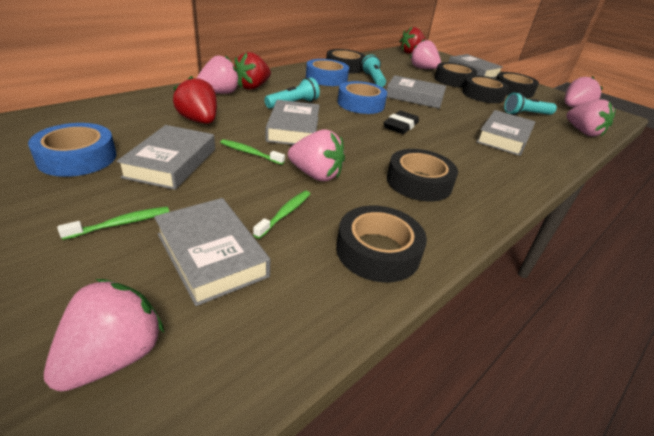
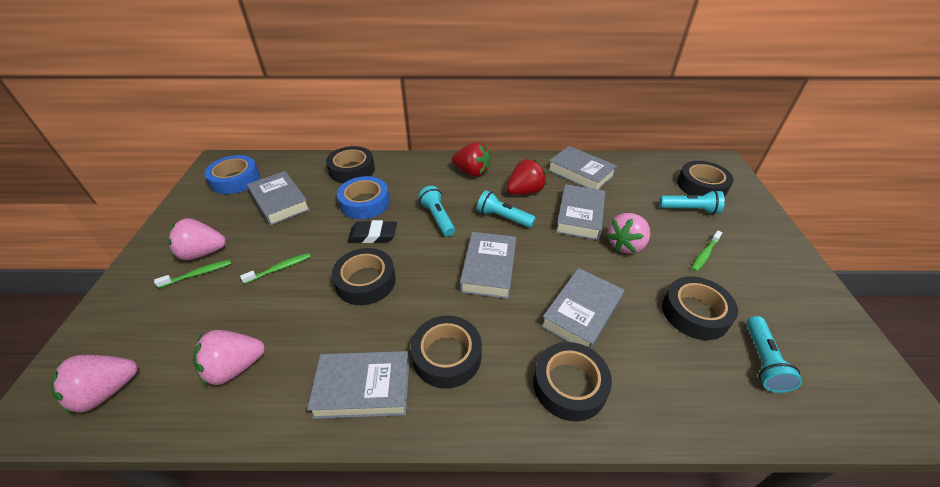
blue tape: 3 -> 2
pink strawberry: 6 -> 4
red strawberry: 3 -> 2
turquoise flashlight: 3 -> 4

